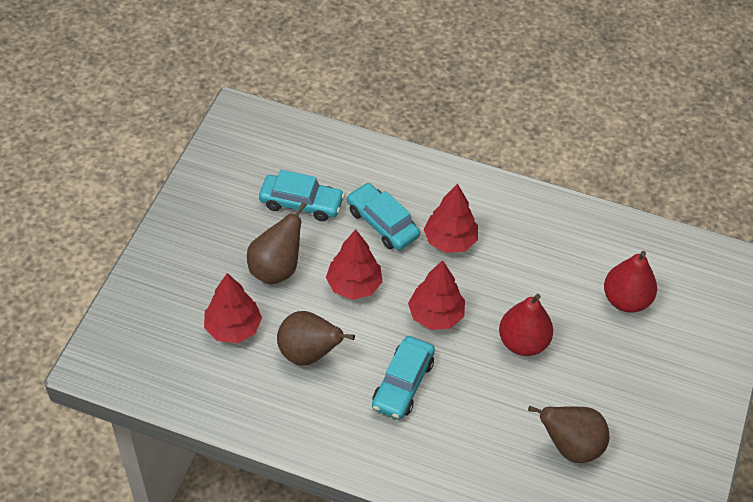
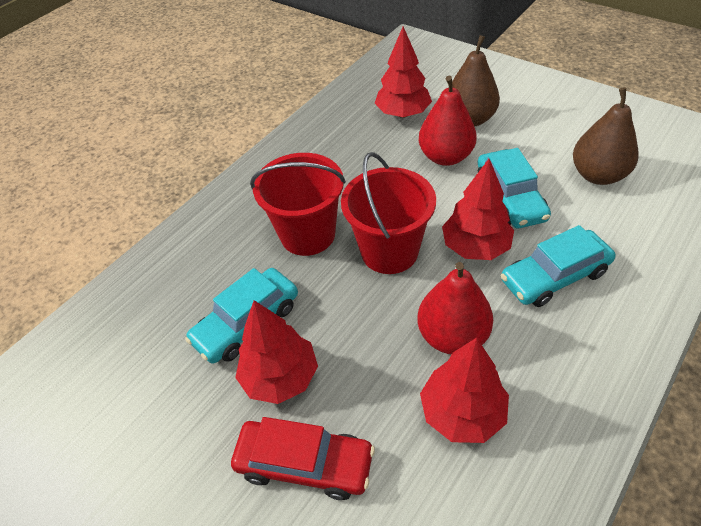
brown pear: 3 -> 2
red bucket: 0 -> 2
red car: 0 -> 1

